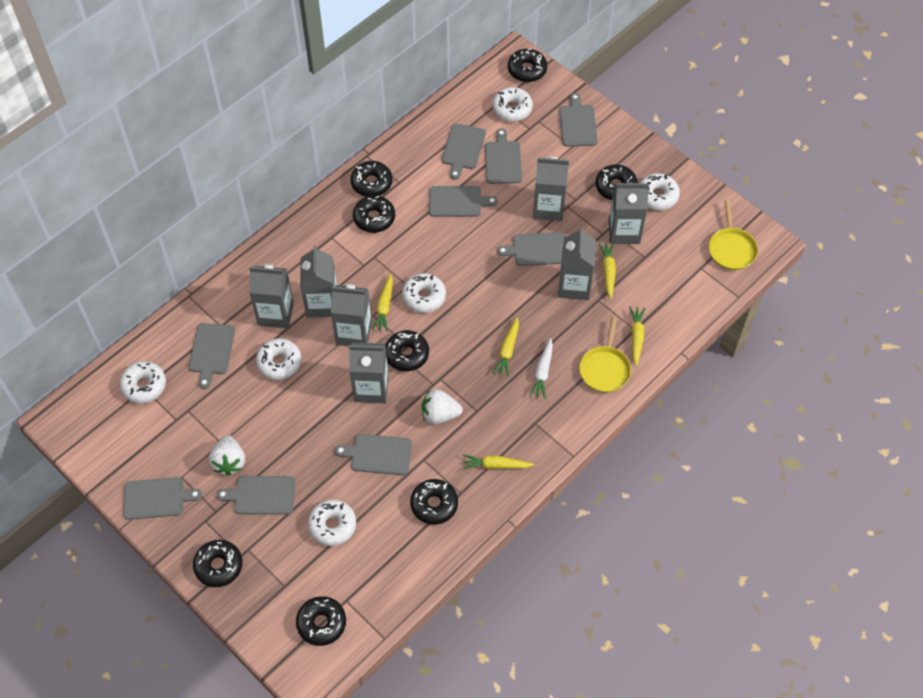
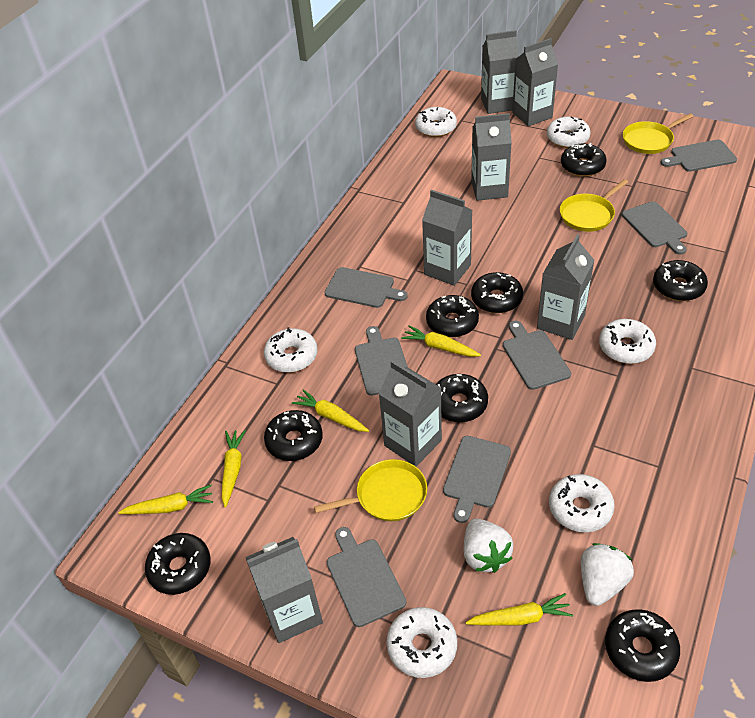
grey cutting board: 9 -> 7
white carrot: 1 -> 0
yellow pan: 2 -> 3

